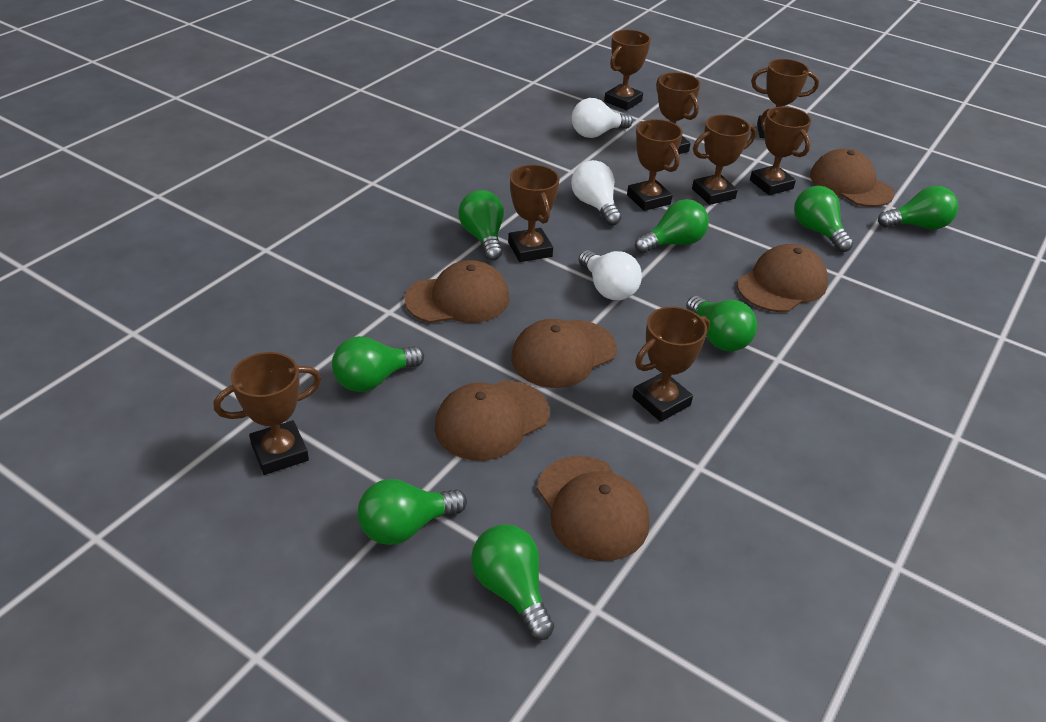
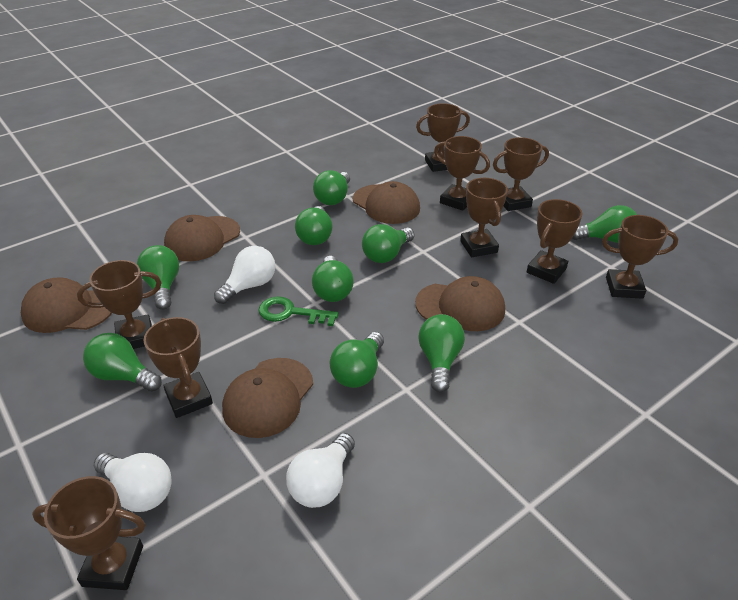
brown cap: 6 -> 5
green key: 0 -> 1
green light bulb: 8 -> 9

